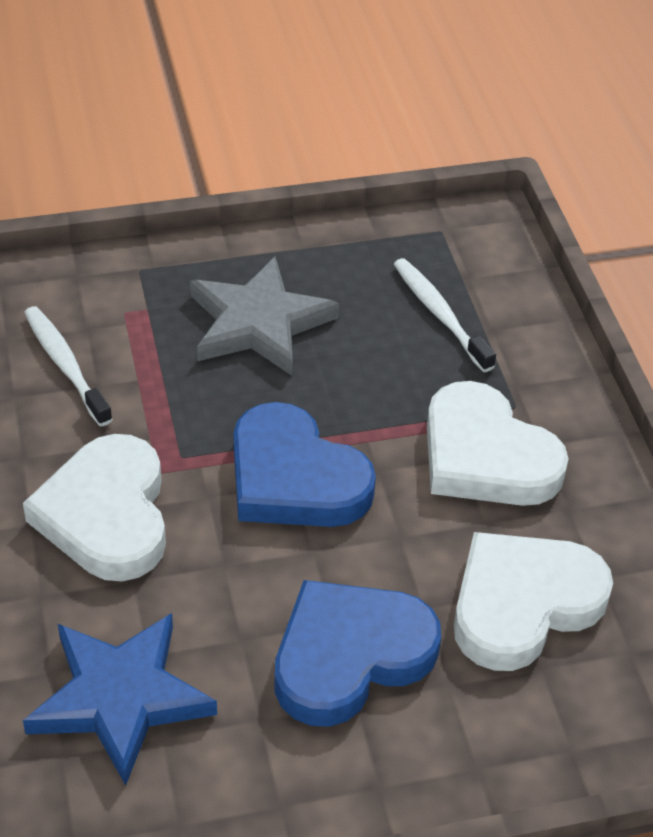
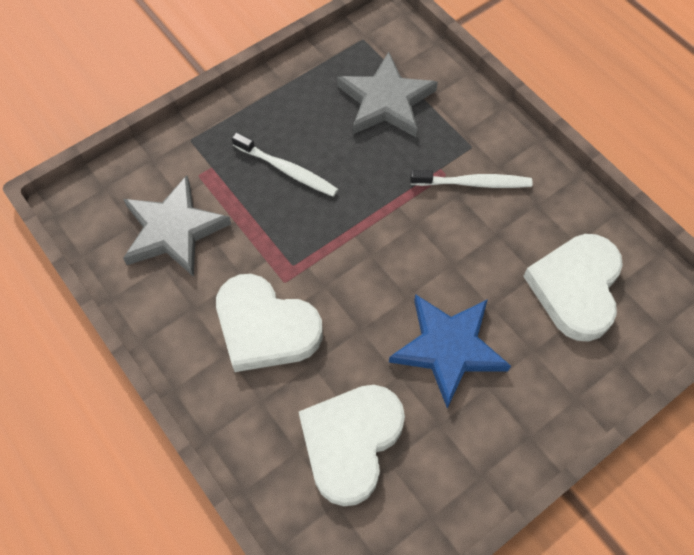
blue heart: 2 -> 0
grey star: 1 -> 2

